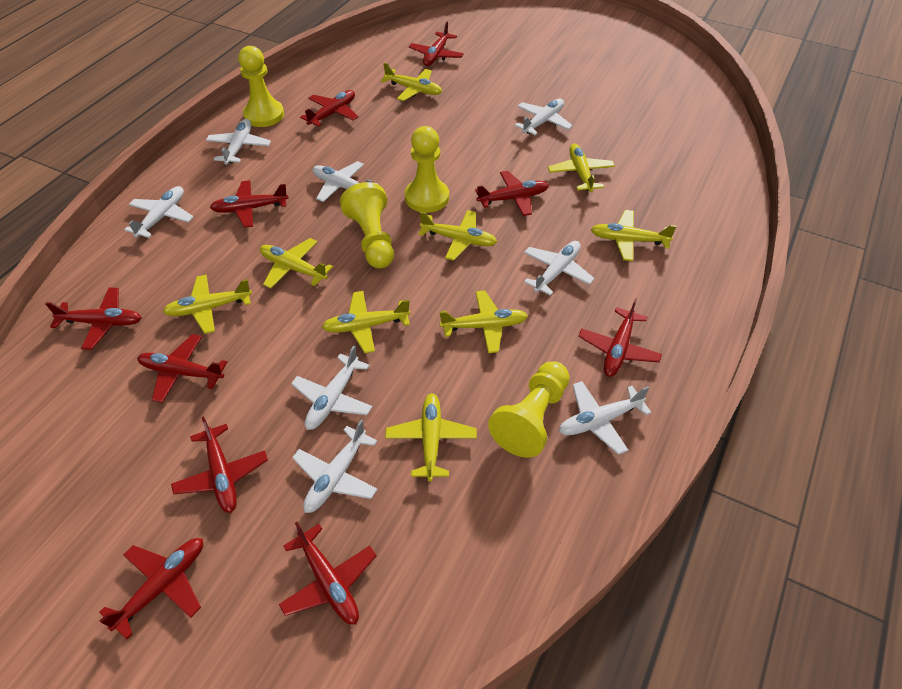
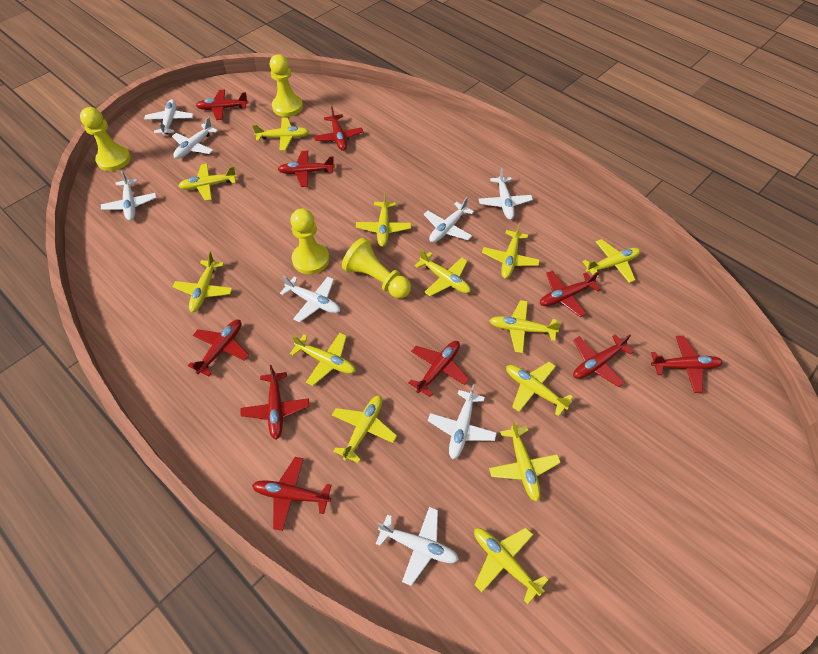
yellow plane: 9 -> 13

